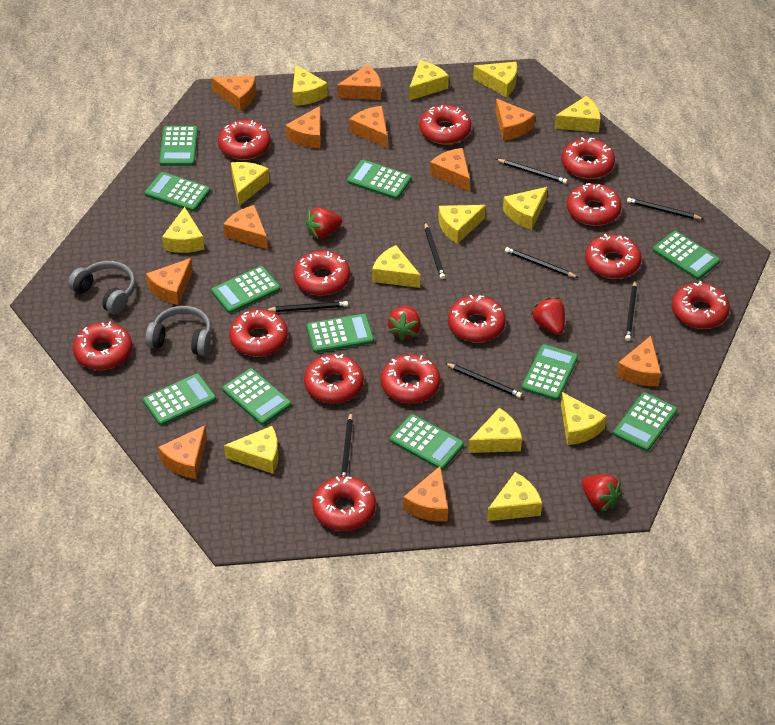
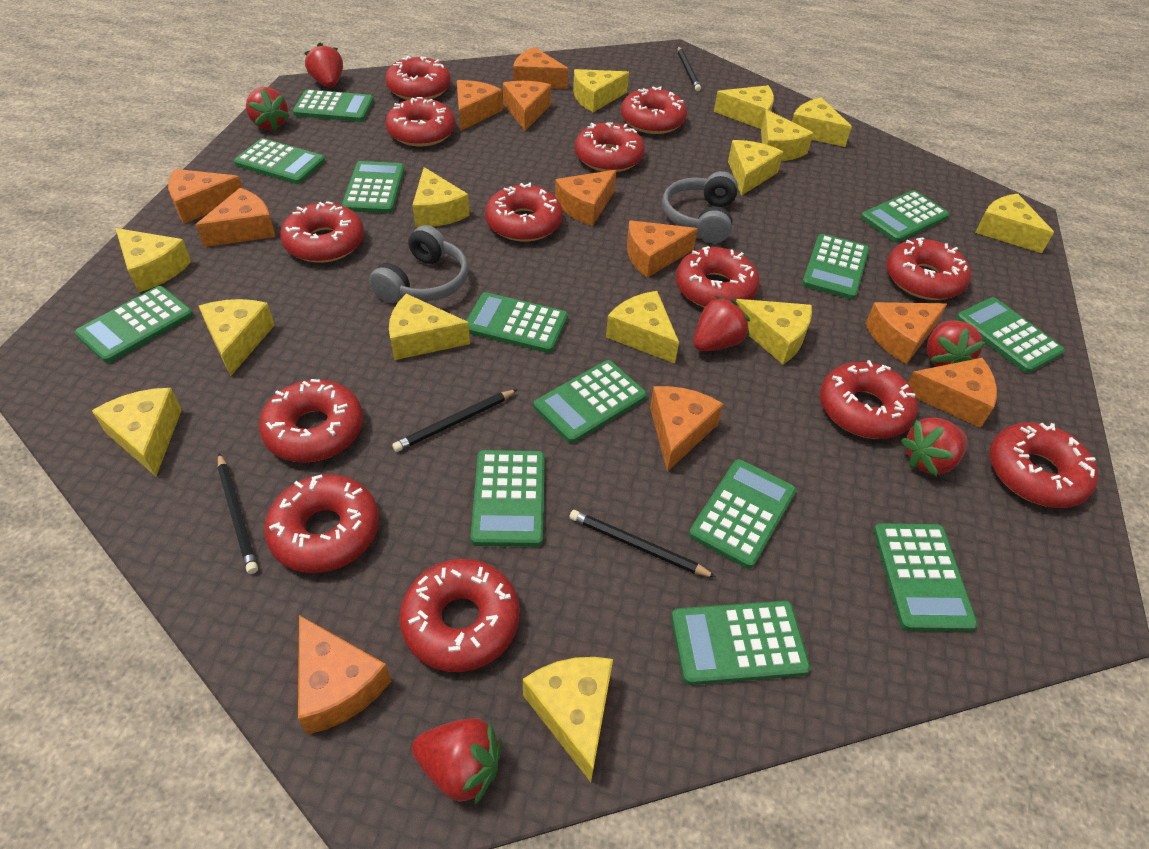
black pencil: 8 -> 4
green calculator: 11 -> 13
red strawberry: 4 -> 6
yellow cheese: 13 -> 14

